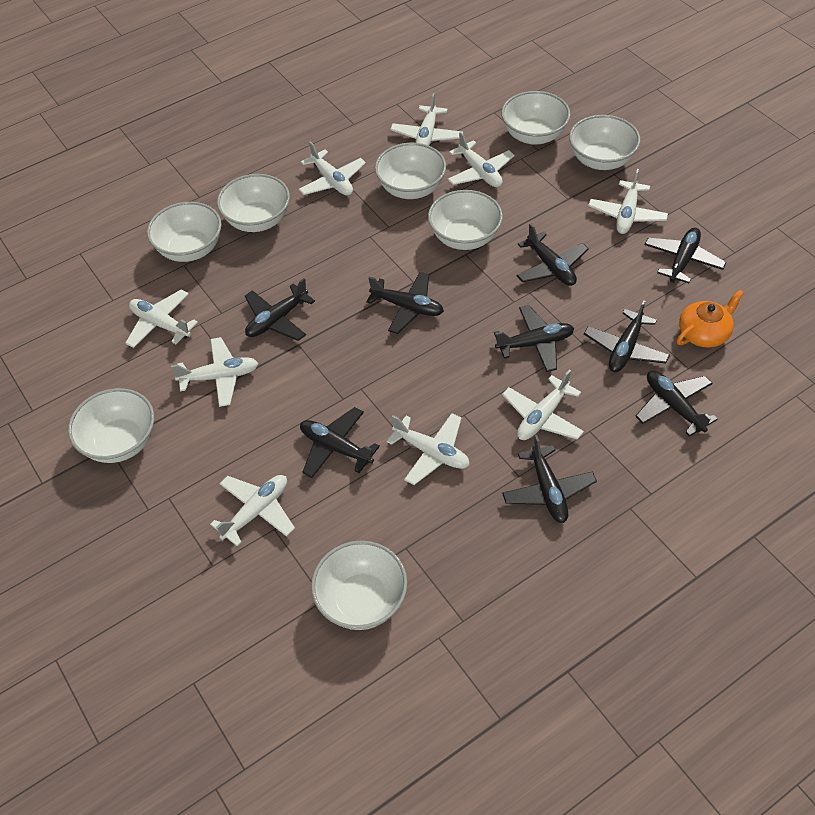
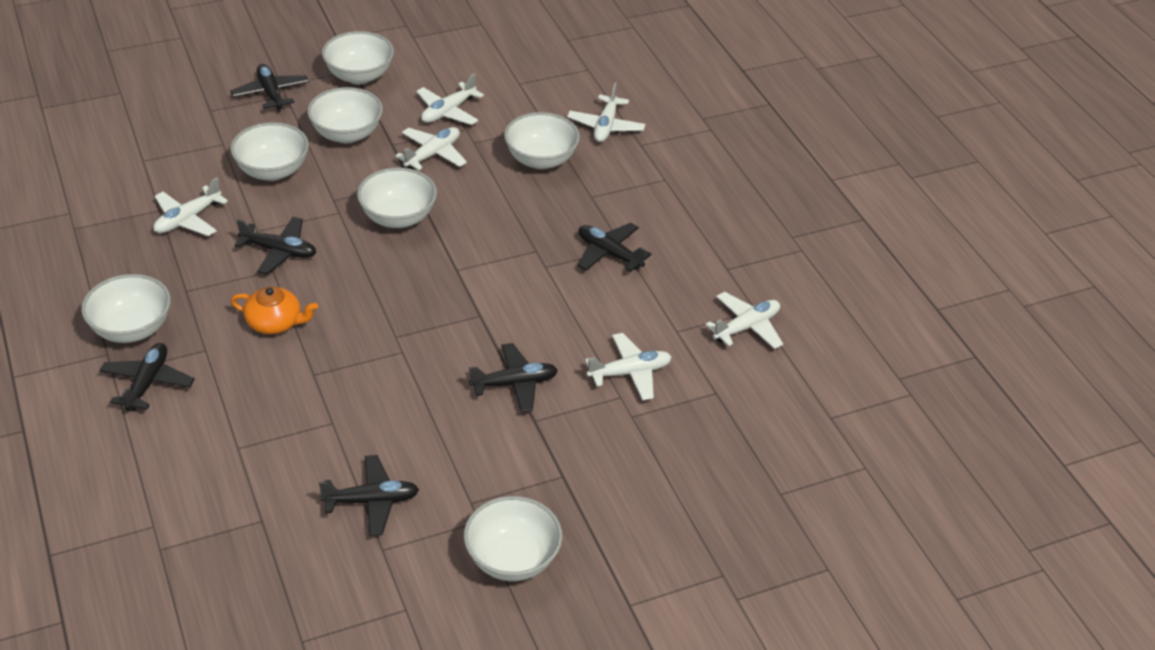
black plane: 9 -> 6
white bowl: 8 -> 7
white plane: 9 -> 6

